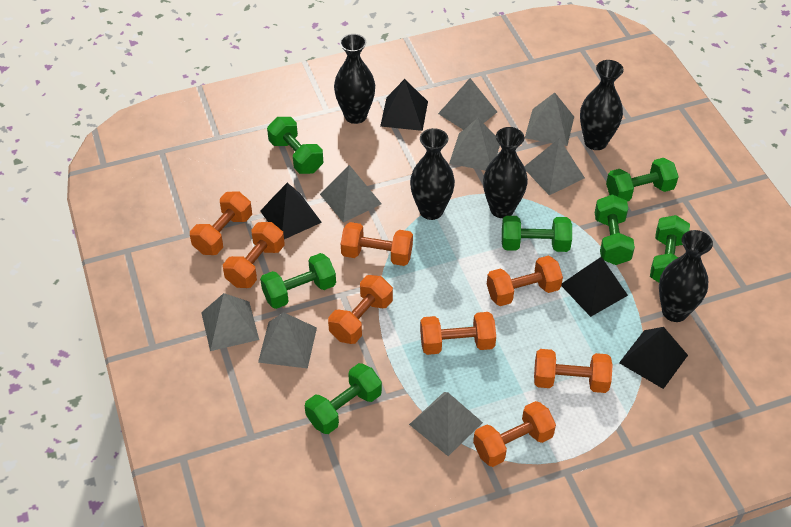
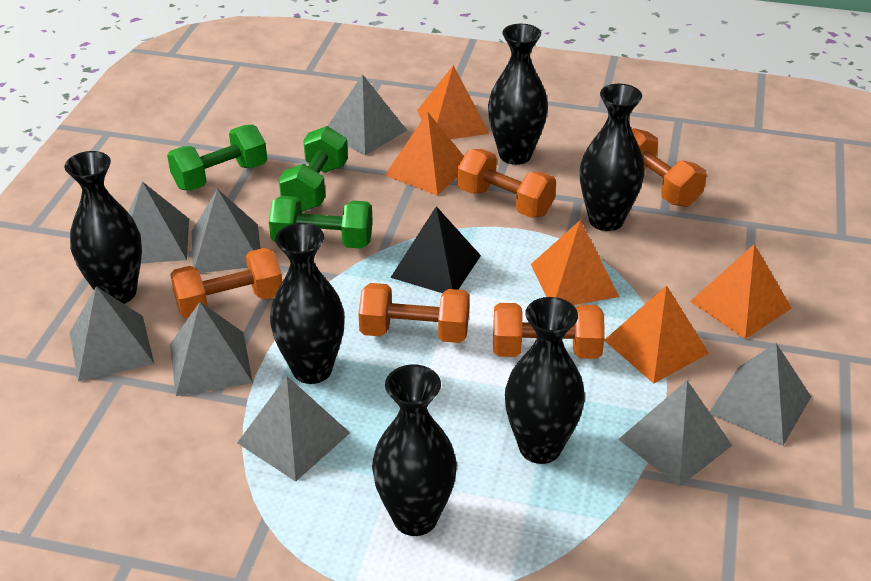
black pyramid: 4 -> 1
black vase: 5 -> 6
green dumbbell: 7 -> 3
orange dumbbell: 8 -> 5
orange pyramid: 0 -> 5

